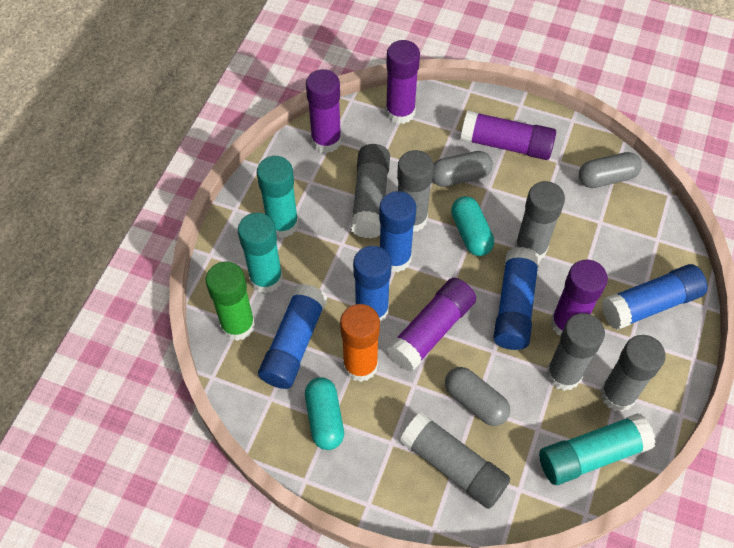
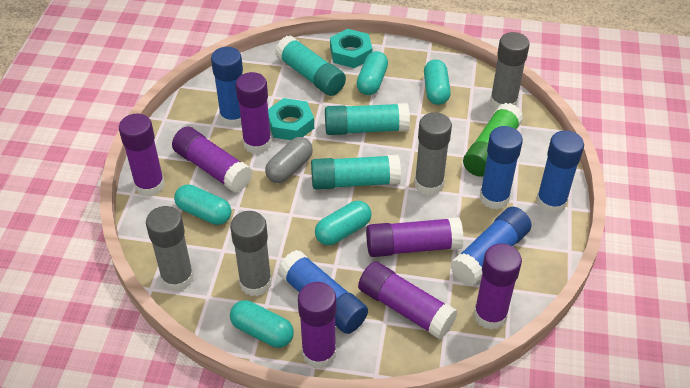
grey capsule: 3 -> 1
grey glue stick: 6 -> 4
orange glue stick: 1 -> 0
purple glue stick: 5 -> 7
turquoise capsule: 2 -> 5
turquoise nut: 0 -> 2

